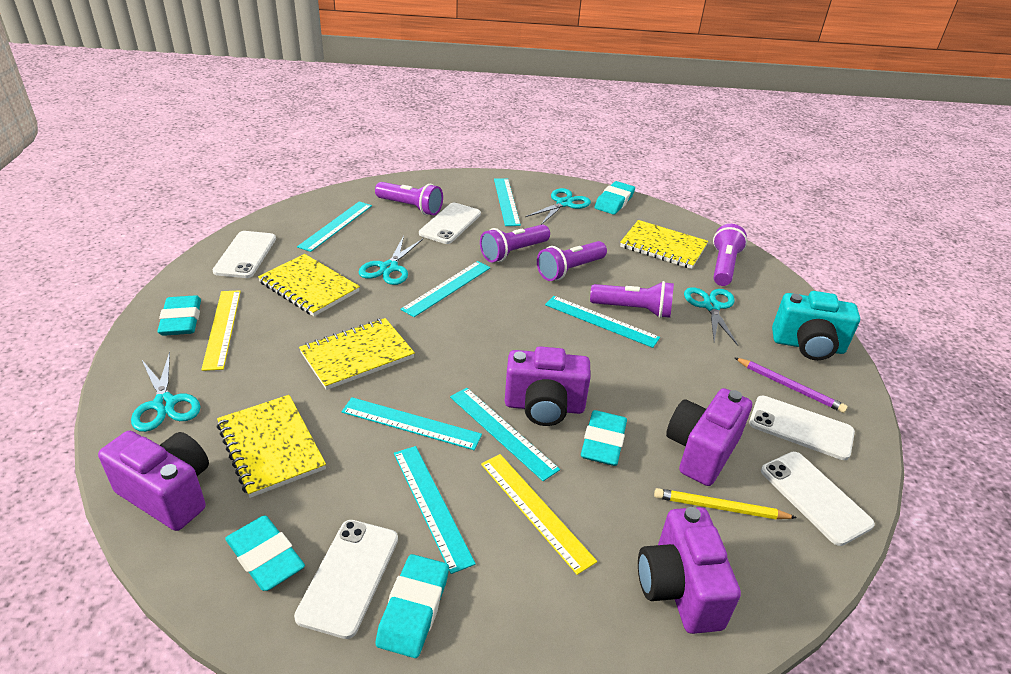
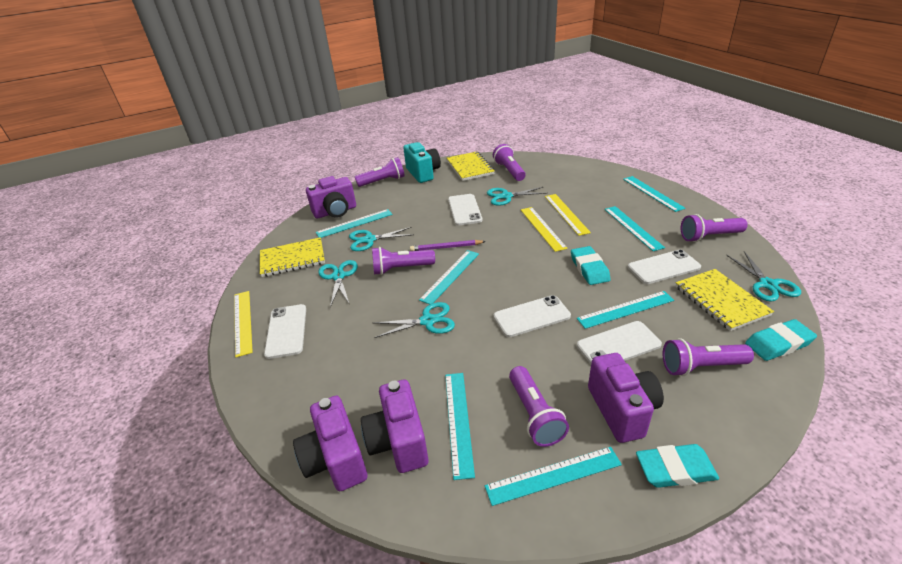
purple flashlight: 5 -> 6
turquoise eraser: 5 -> 3
turquoise scissors: 4 -> 5
yellow notebook: 4 -> 3
yellow pencil: 1 -> 0
yellow ruler: 2 -> 3

